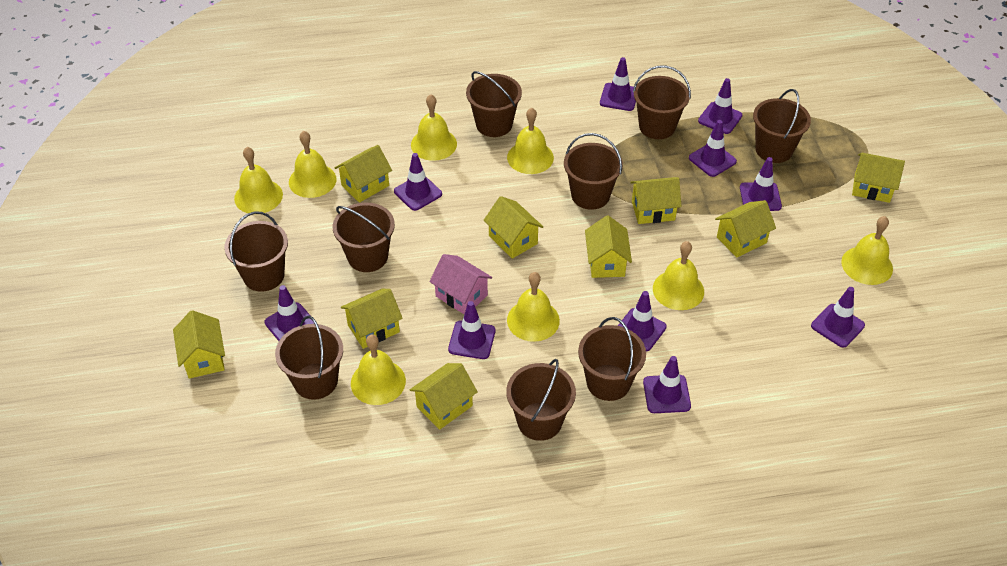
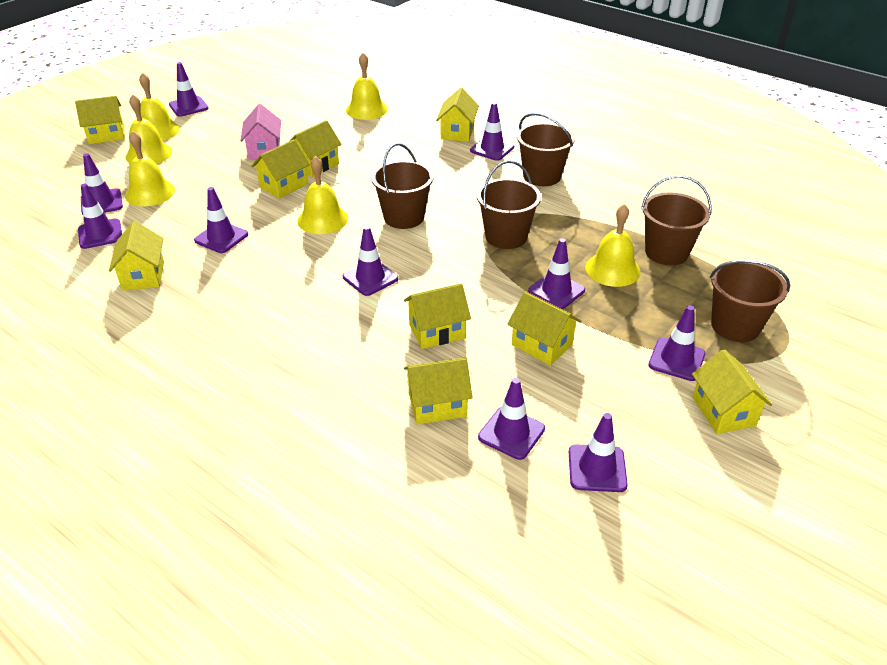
brown bucket: 9 -> 5
yellow bell: 8 -> 6

